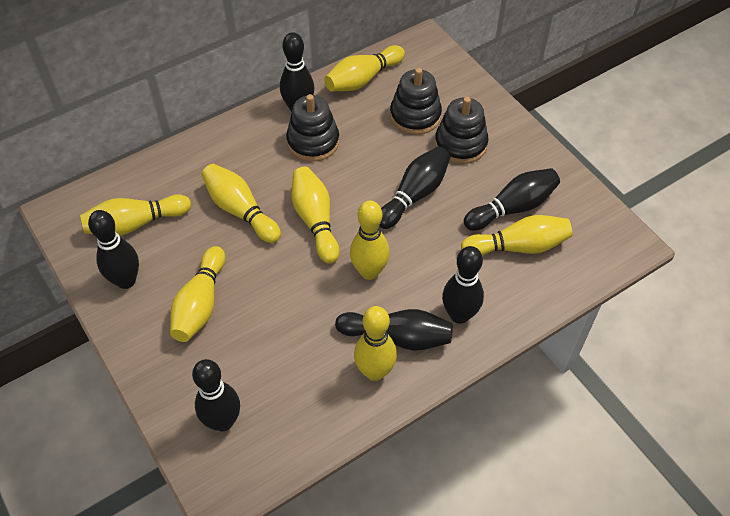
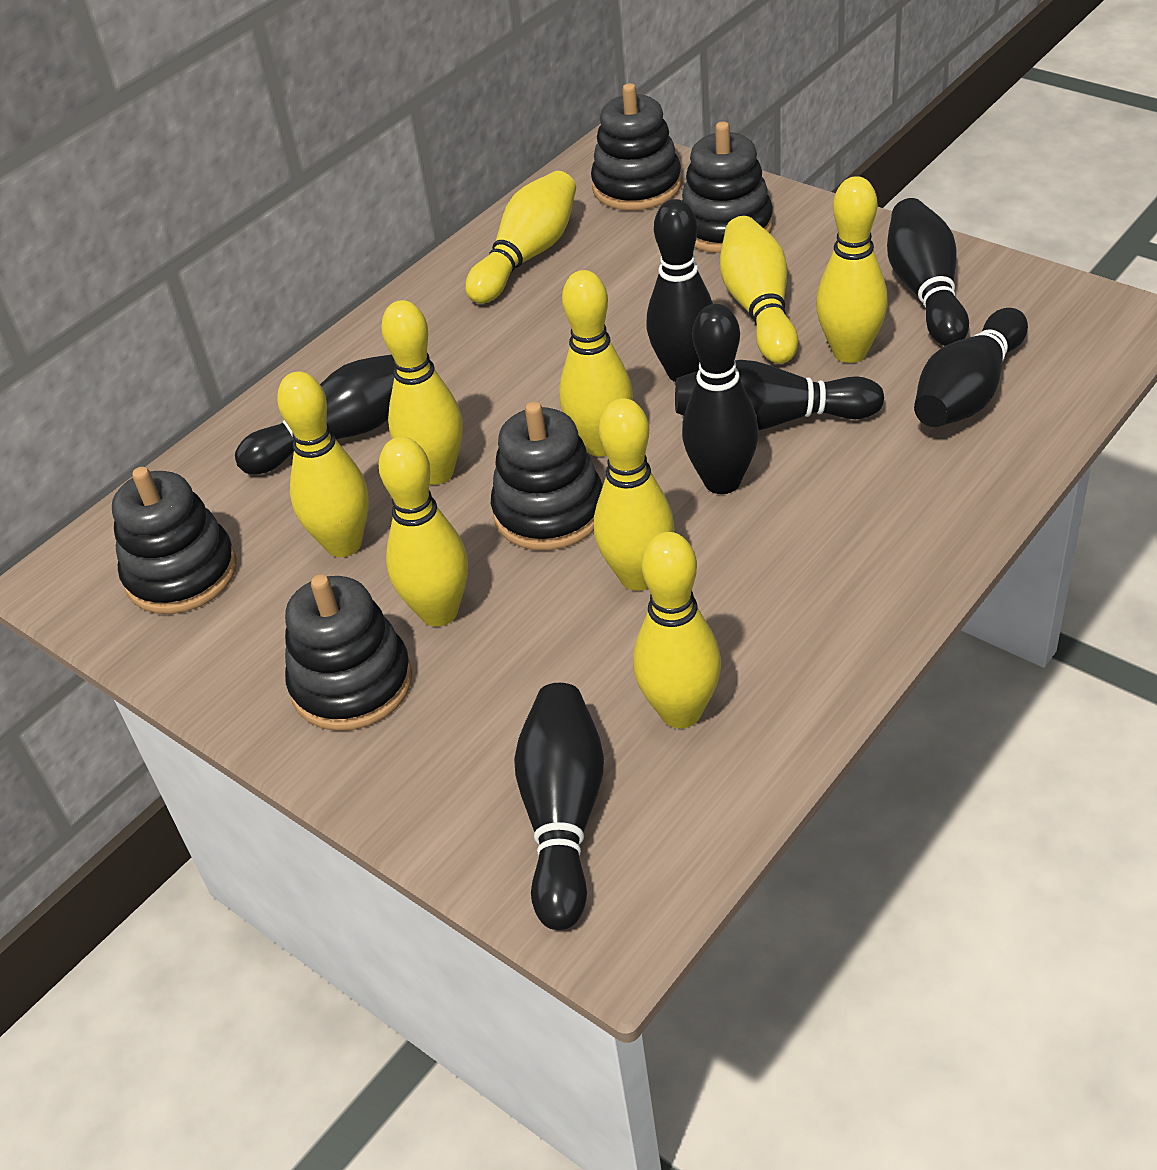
black stacking toy: 3 -> 5
yellow bowling pin: 8 -> 9

